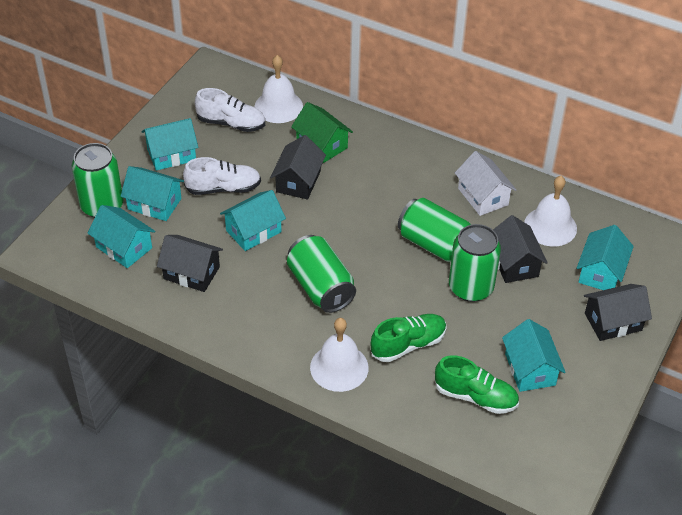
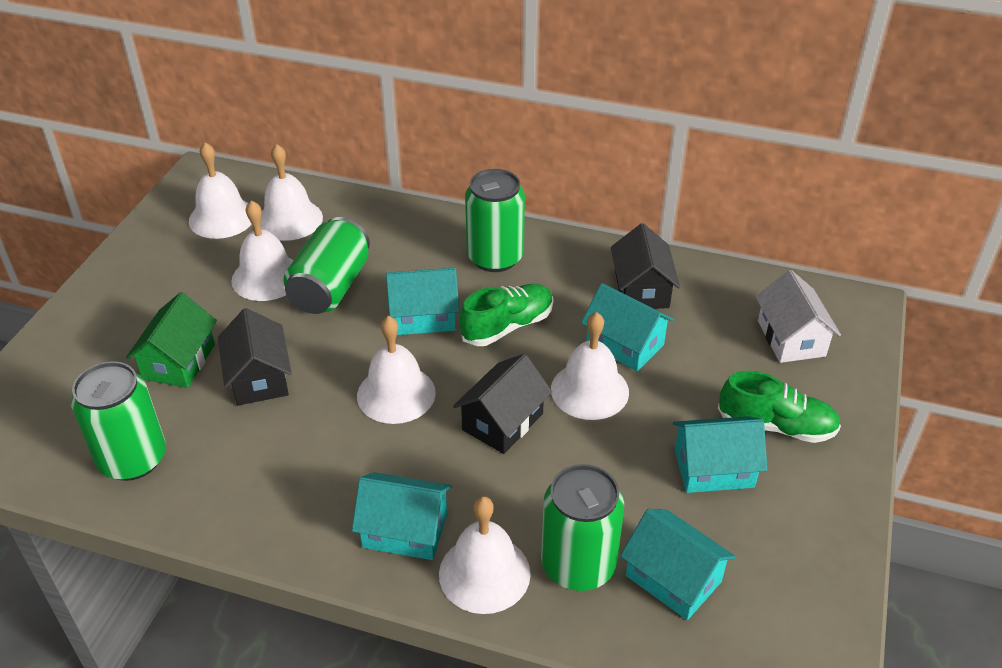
black house: 4 -> 3
turquoise house: 6 -> 5
white bell: 3 -> 6
white shoe: 2 -> 0

